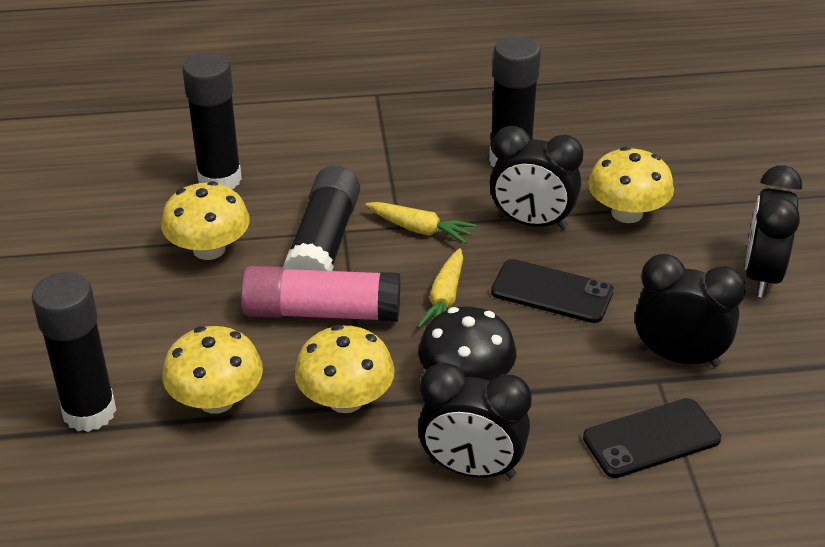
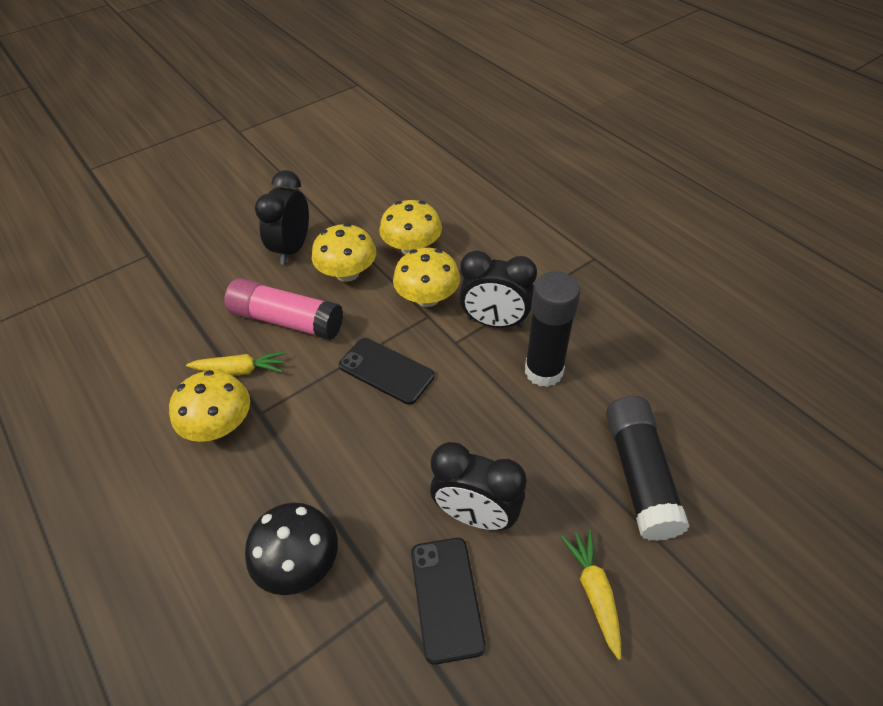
black clock: 4 -> 3
black glue stick: 4 -> 2

